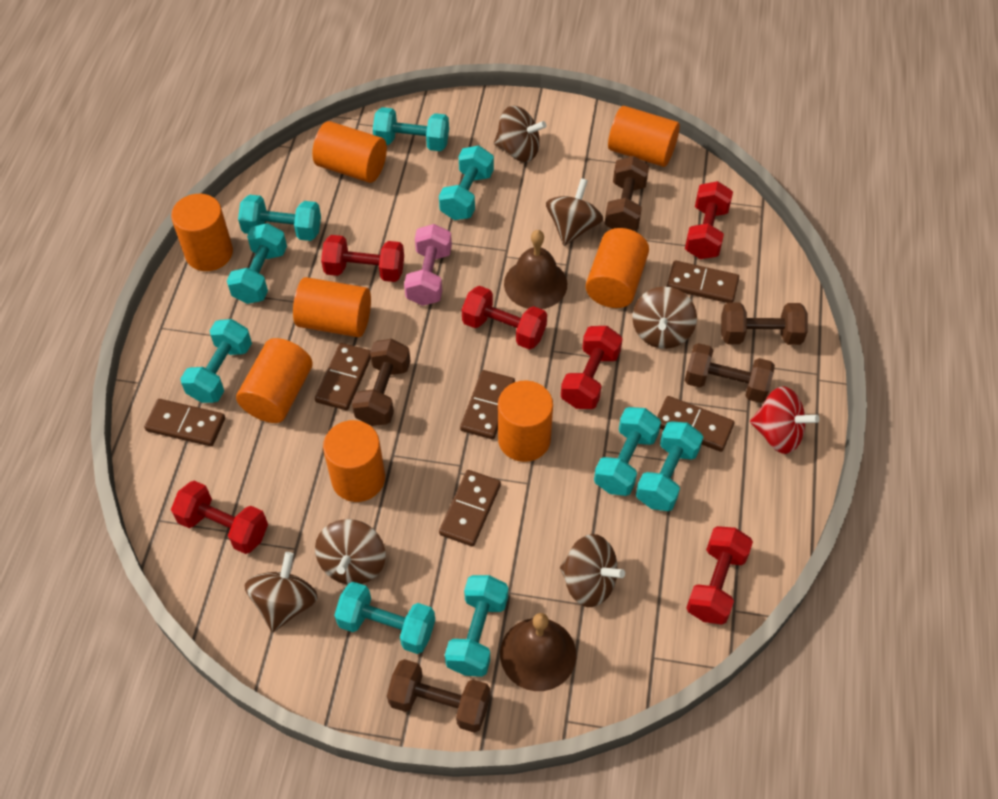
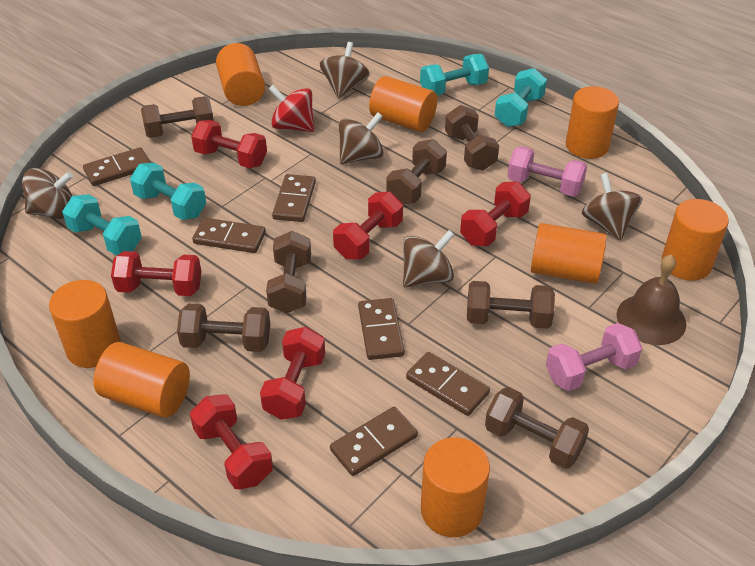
brown bell: 2 -> 1
brown dumbbell: 5 -> 7
brown spinning top: 6 -> 5
pink dumbbell: 1 -> 2
turquoise dumbbell: 9 -> 4

